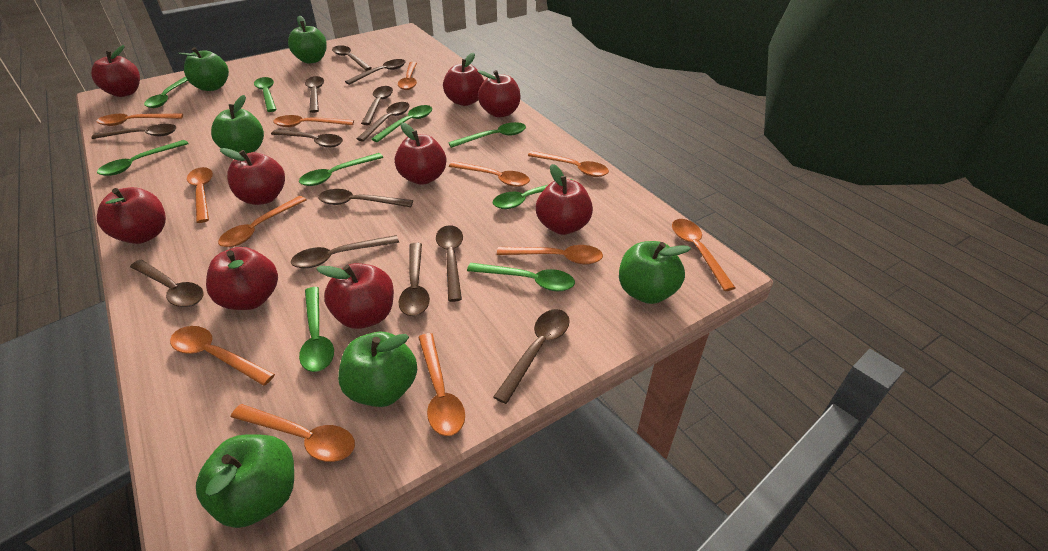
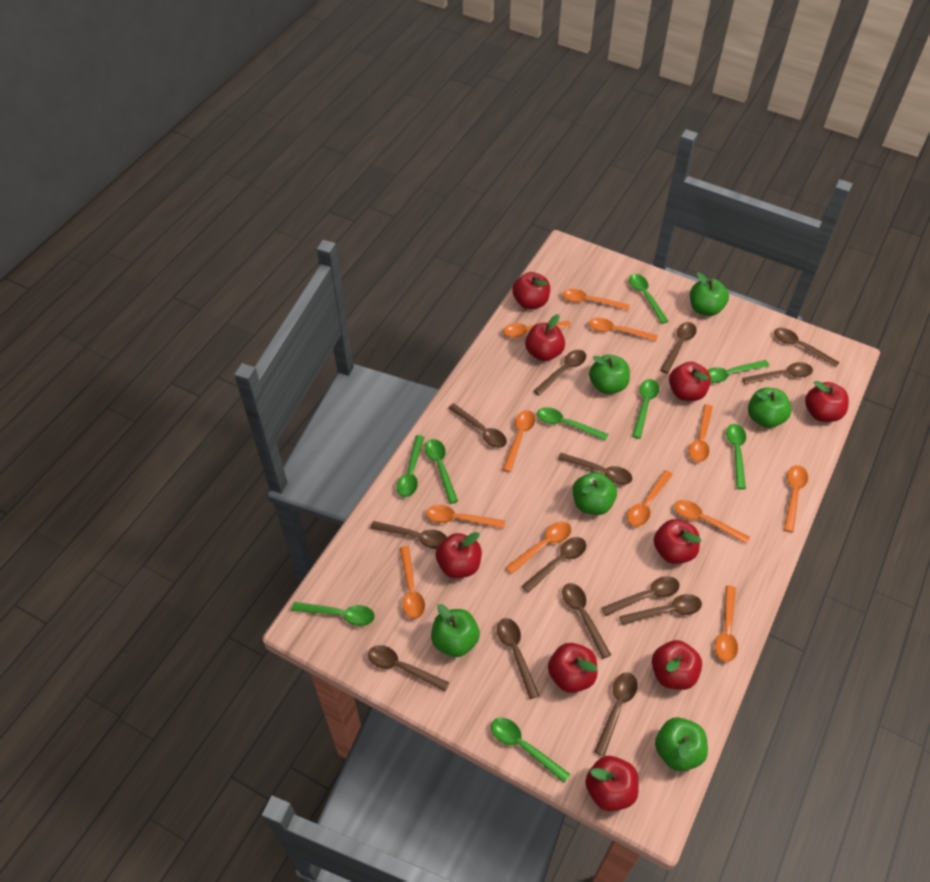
brown spoon: 13 -> 14

